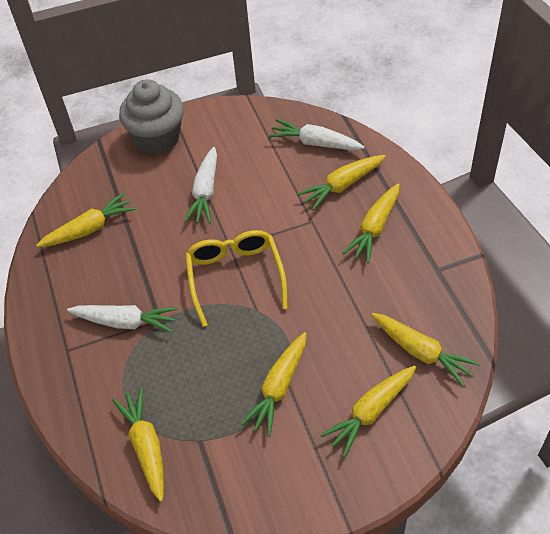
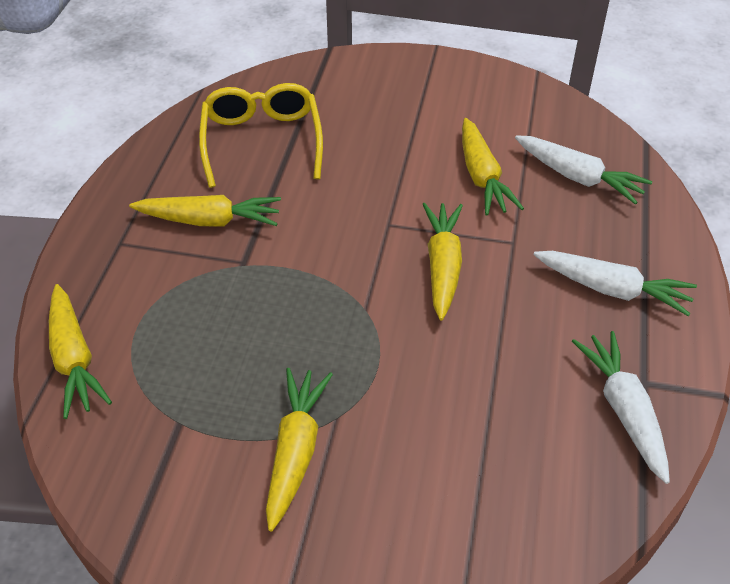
grey cupcake: 1 -> 0
yellow carrot: 7 -> 5

